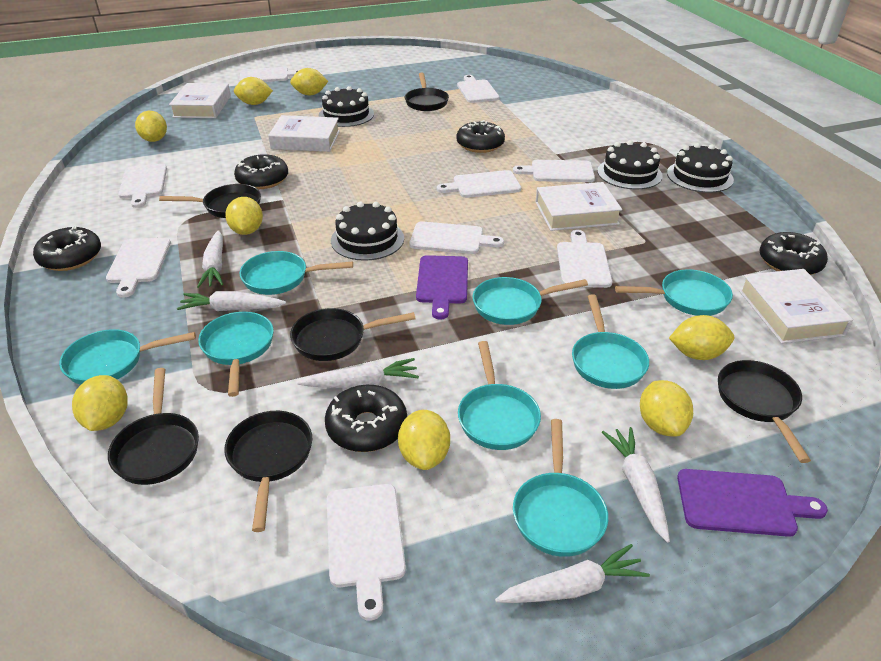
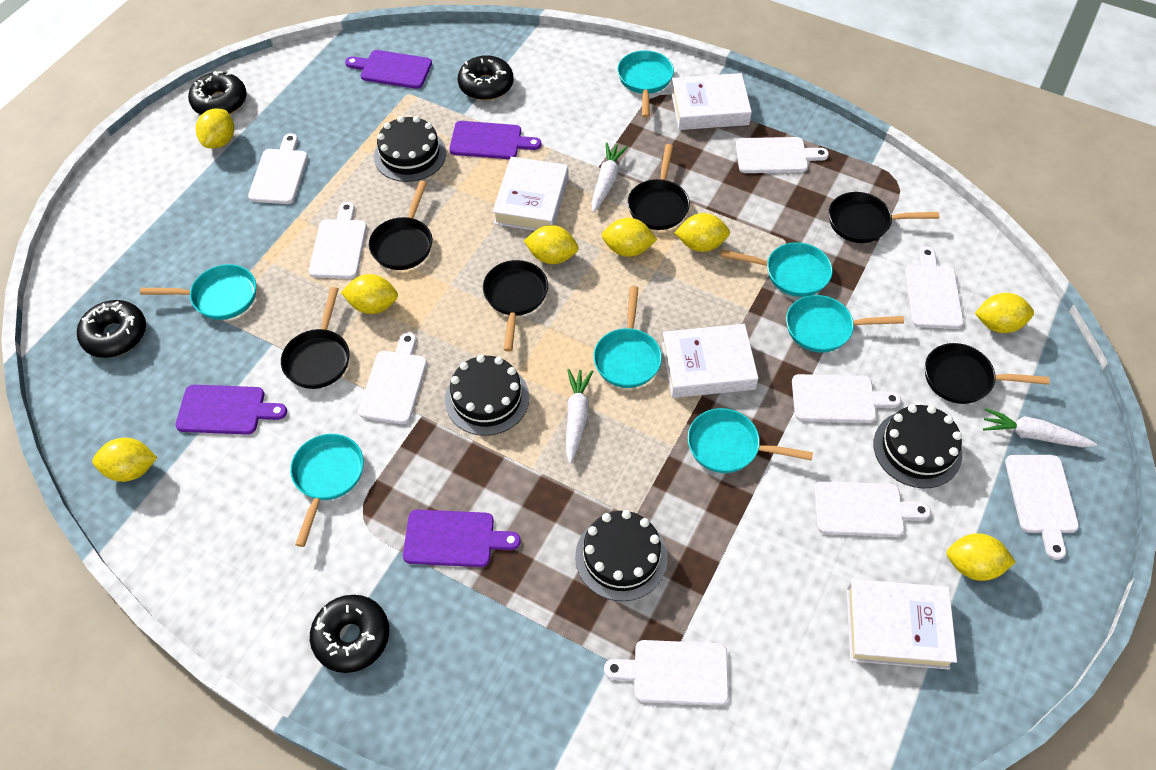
black donut: 5 -> 4
purple cutting board: 2 -> 4
turquoise pan: 8 -> 7
white carrot: 5 -> 3

